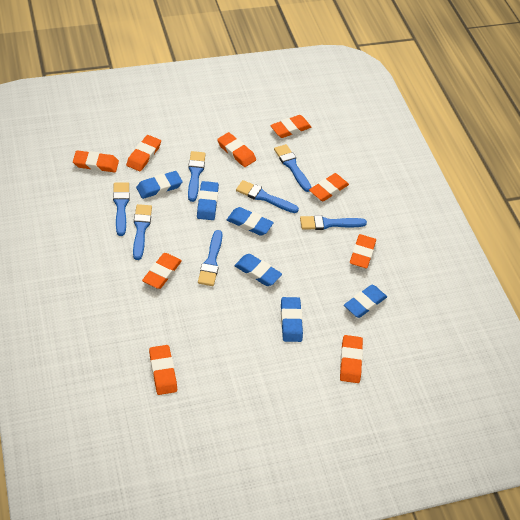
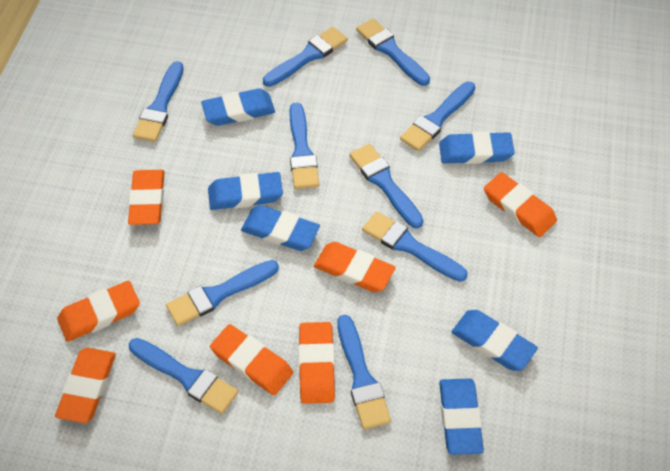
blue brush: 7 -> 10
orange eraser: 9 -> 7

